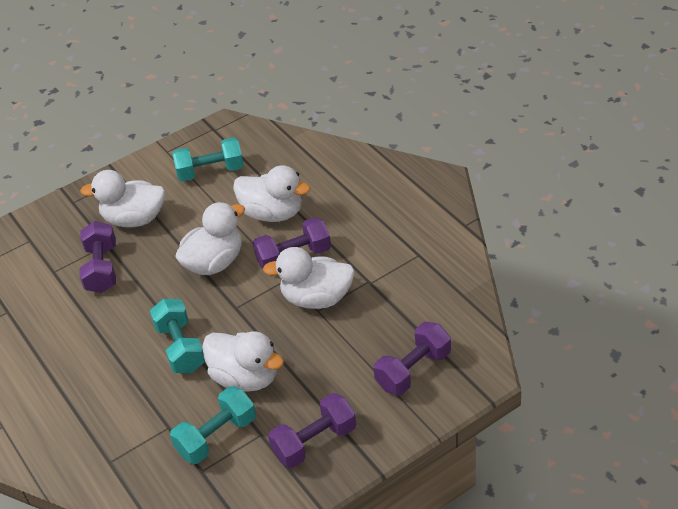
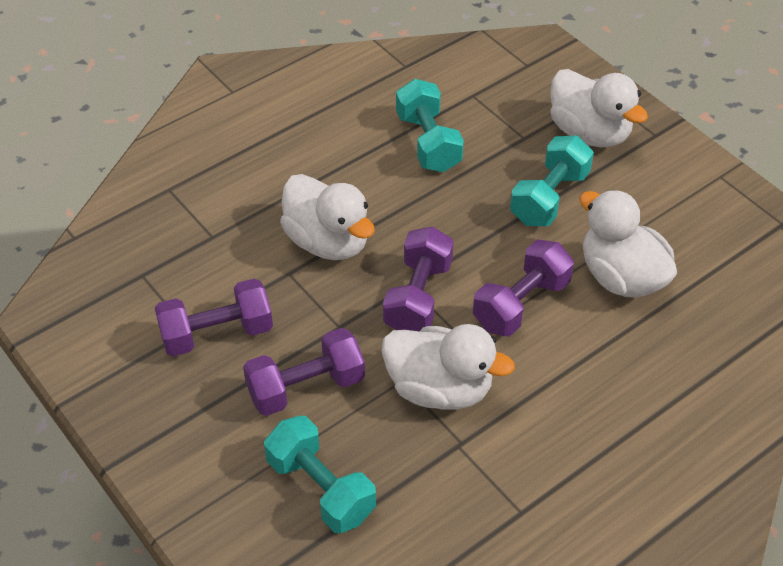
white duck: 5 -> 4

